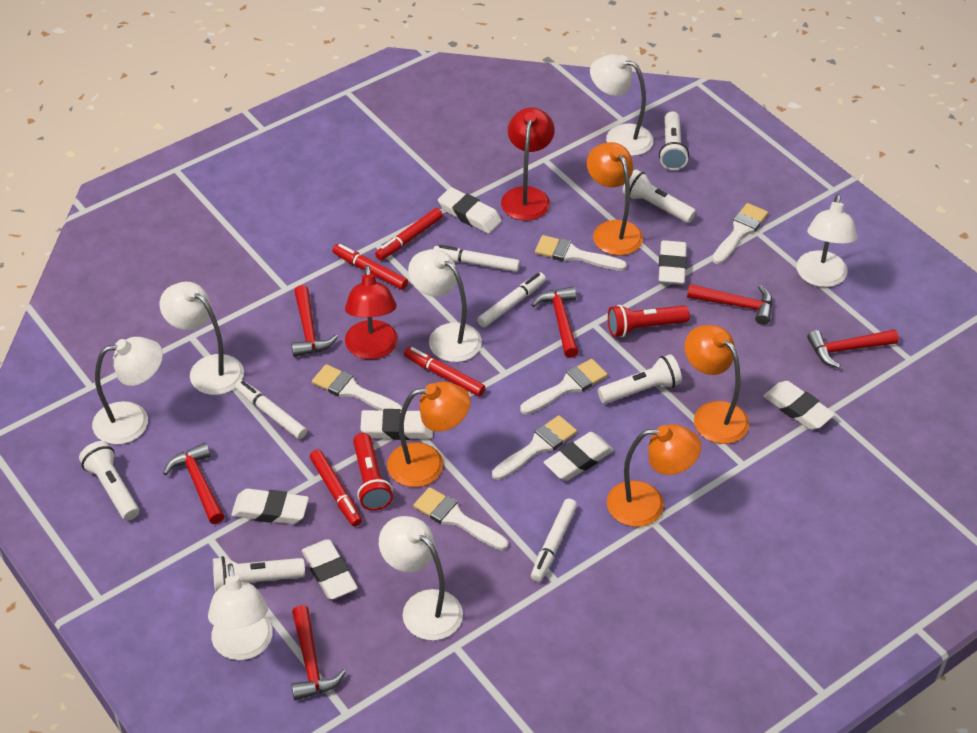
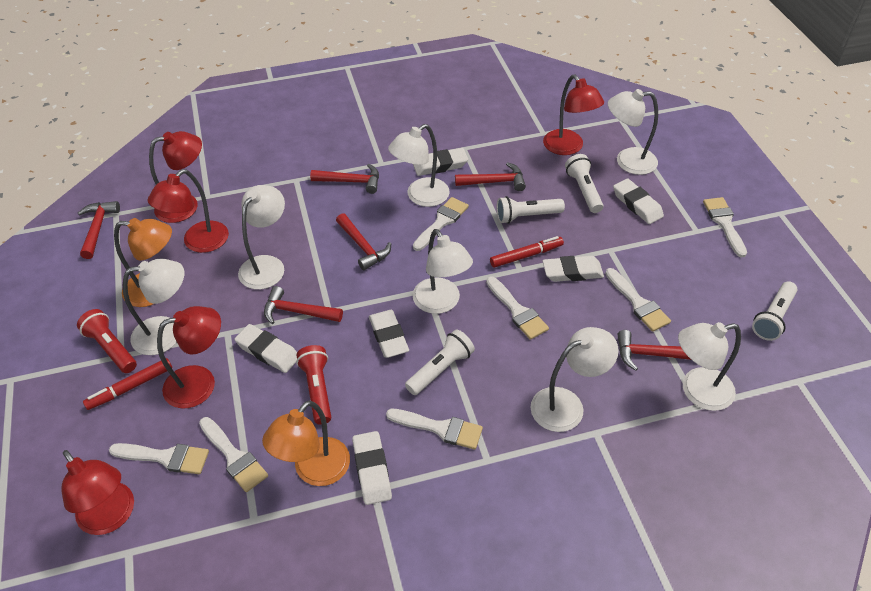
orange lamp: 4 -> 2
red lamp: 2 -> 5
red marker: 4 -> 2
white brush: 6 -> 7
white eraser: 7 -> 6
white flashlight: 5 -> 4
white marker: 4 -> 0

